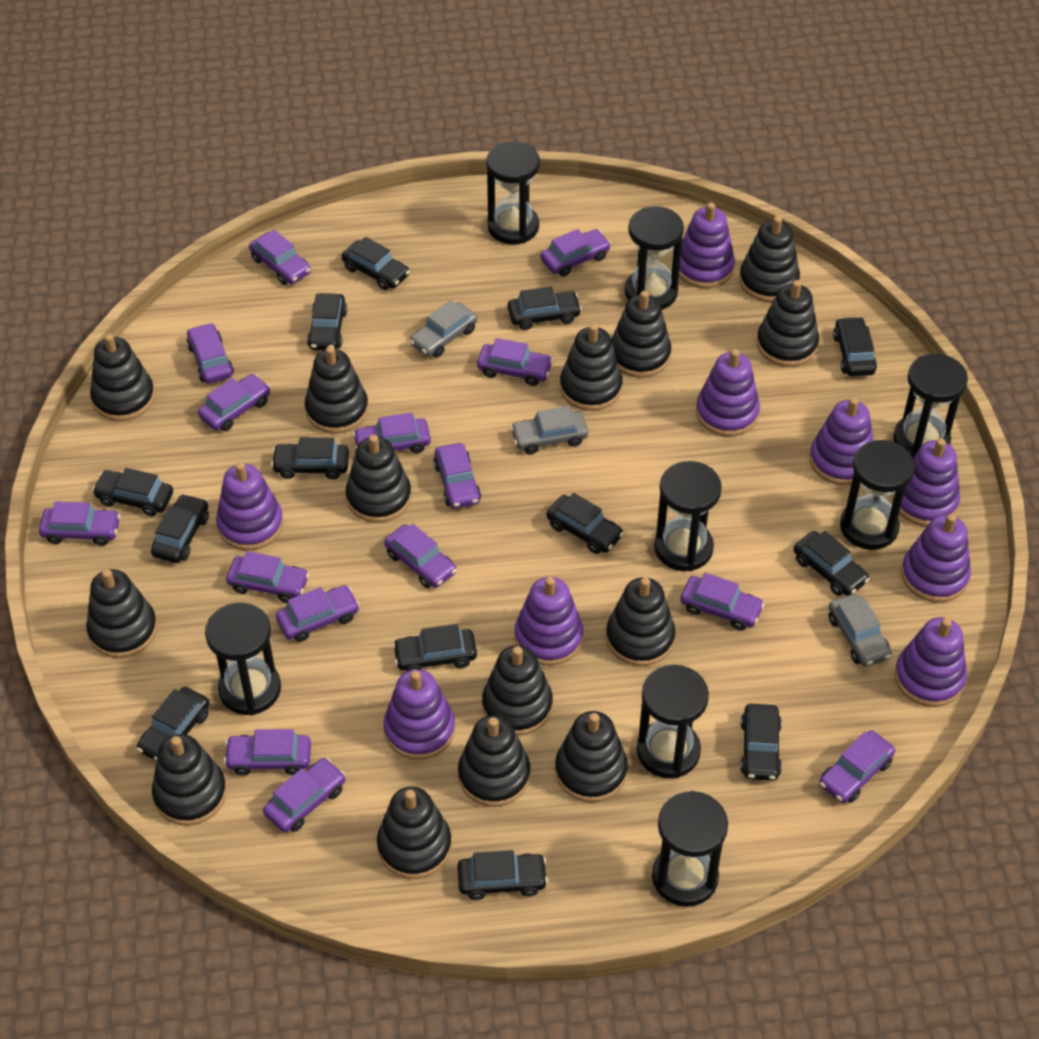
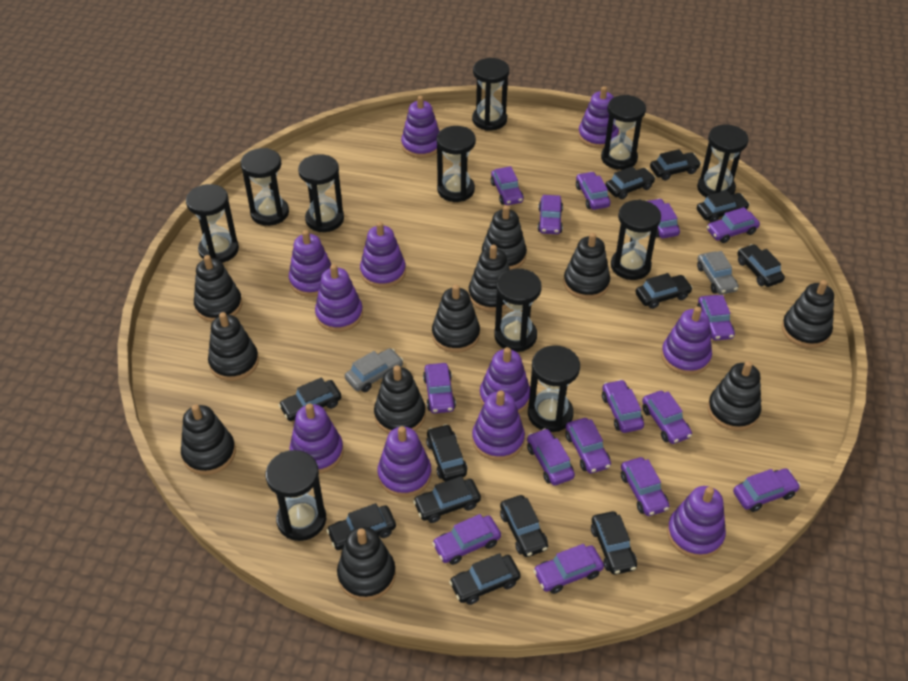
black car: 13 -> 12
black hourglass: 8 -> 11
black stacking toy: 14 -> 11
grey car: 3 -> 2
purple stacking toy: 9 -> 11

